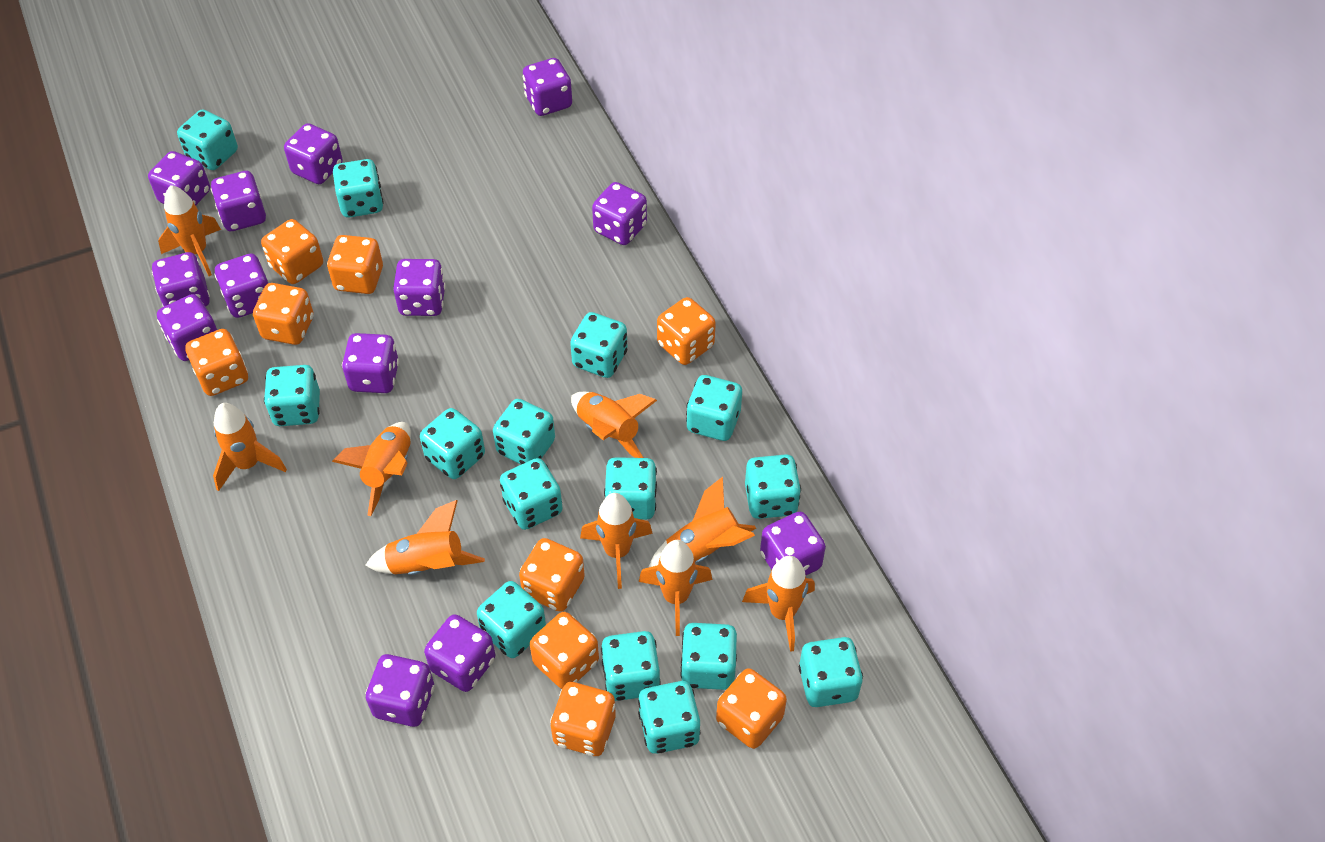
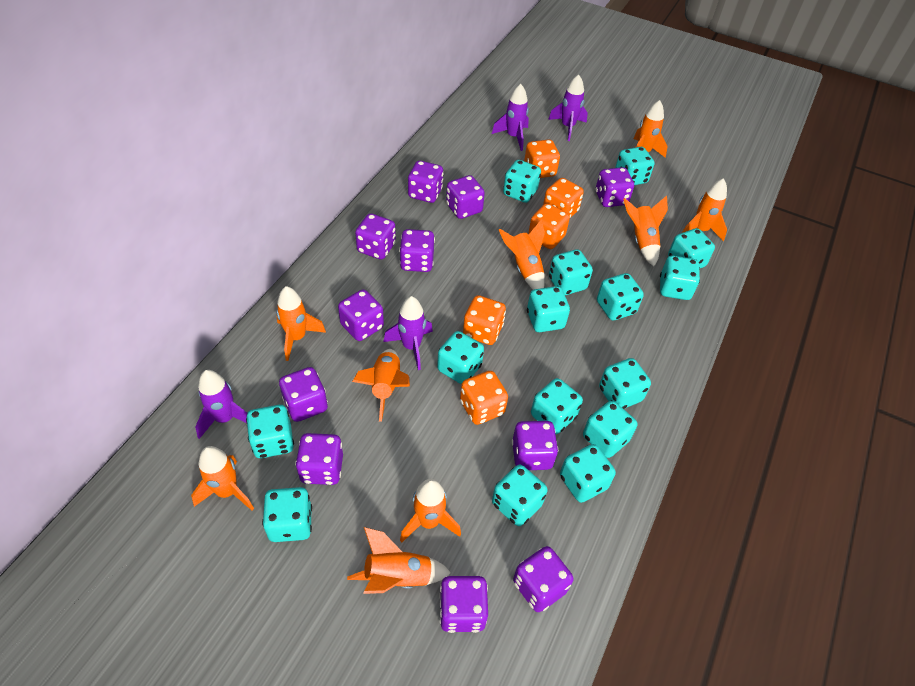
orange dice: 9 -> 5
purple dice: 13 -> 11
purple rocket: 0 -> 4

